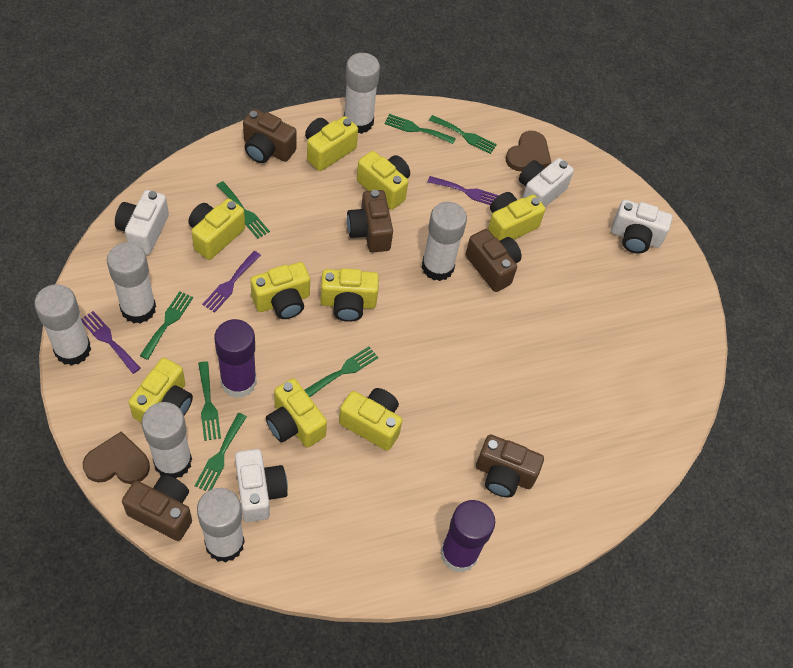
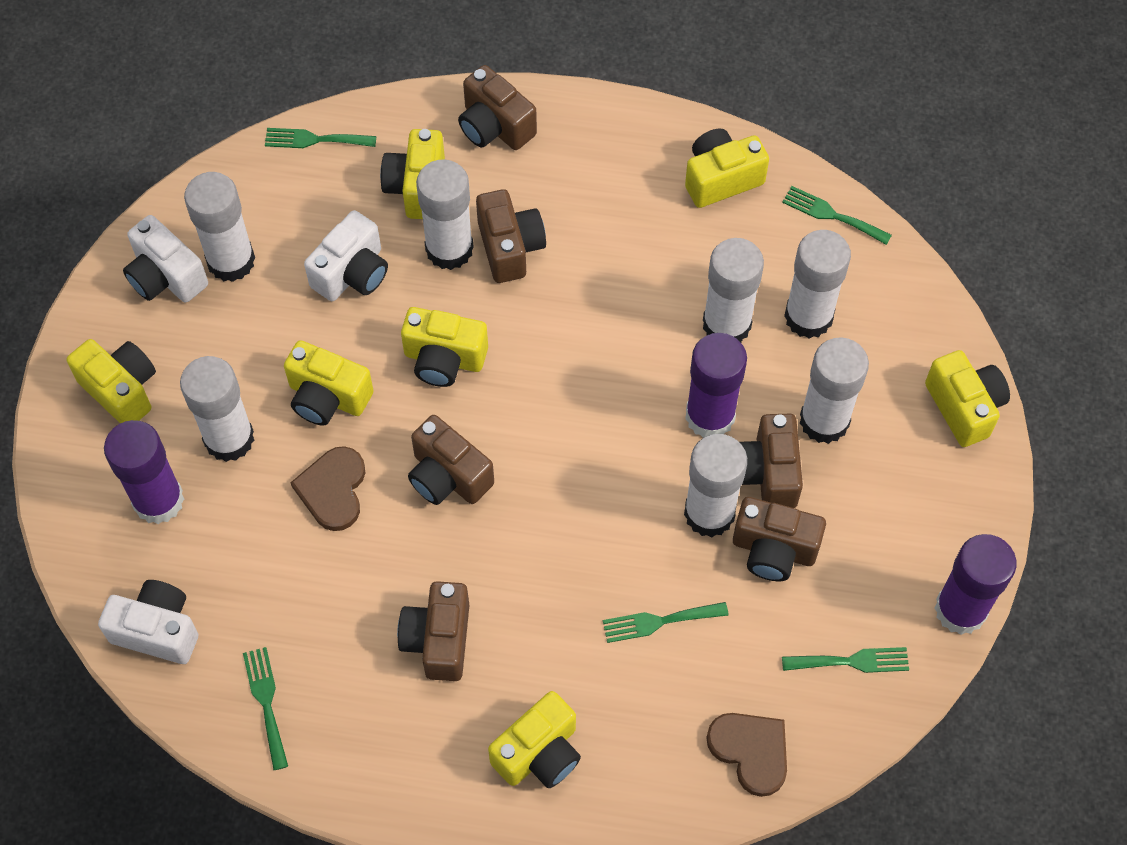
brown camera: 5 -> 6
green fork: 7 -> 5
purple fork: 3 -> 0
purple glue stick: 2 -> 3
white camera: 4 -> 3
white glue stick: 6 -> 7
yellow camera: 9 -> 7

